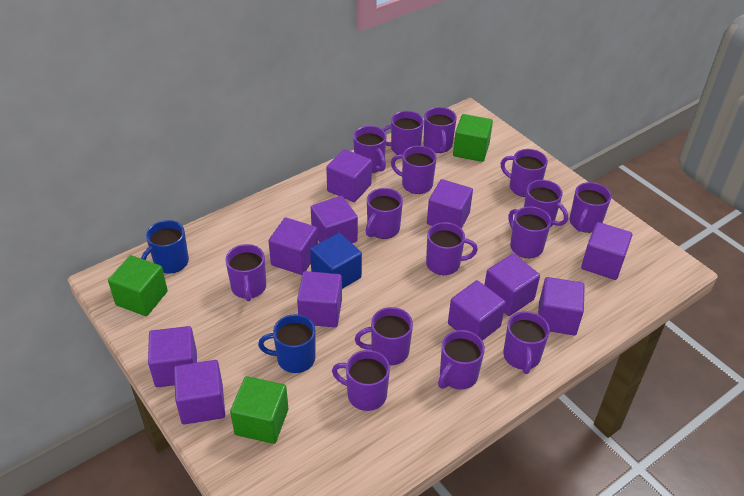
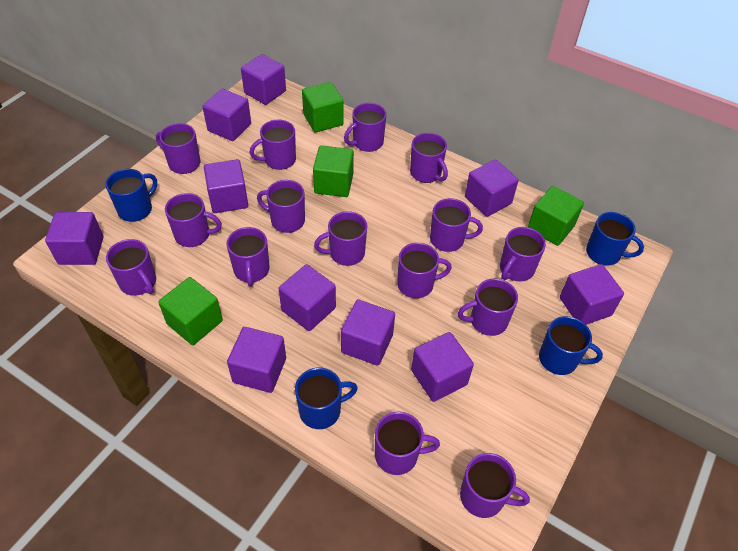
blue cube: 1 -> 0
blue mug: 2 -> 4
green cube: 3 -> 4
purple cube: 11 -> 10

